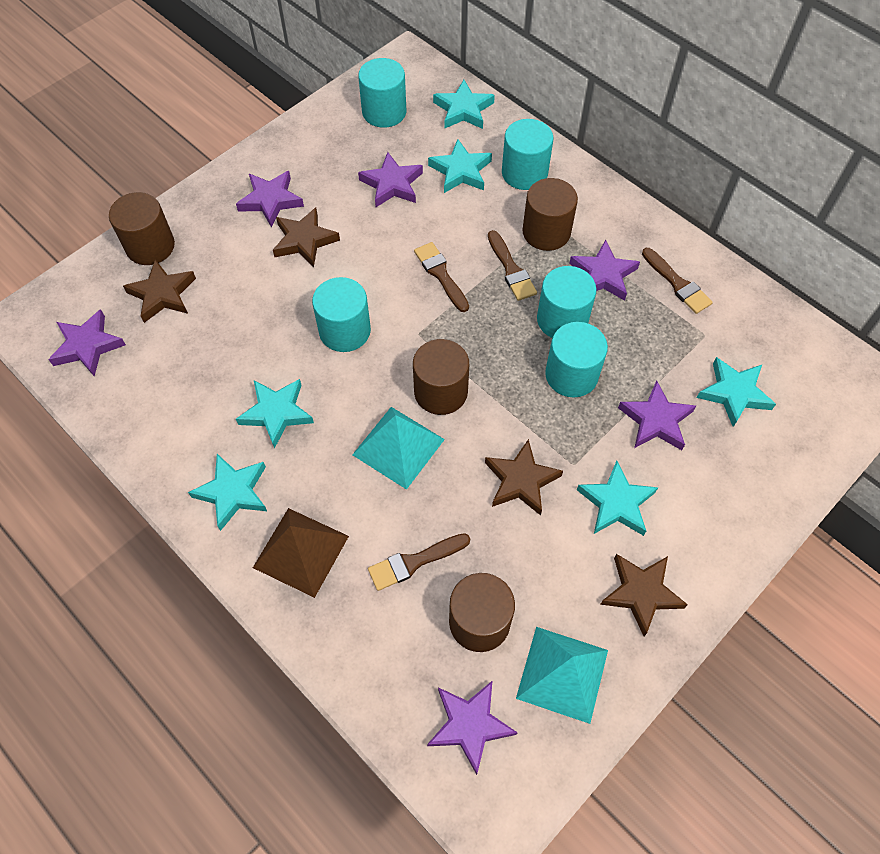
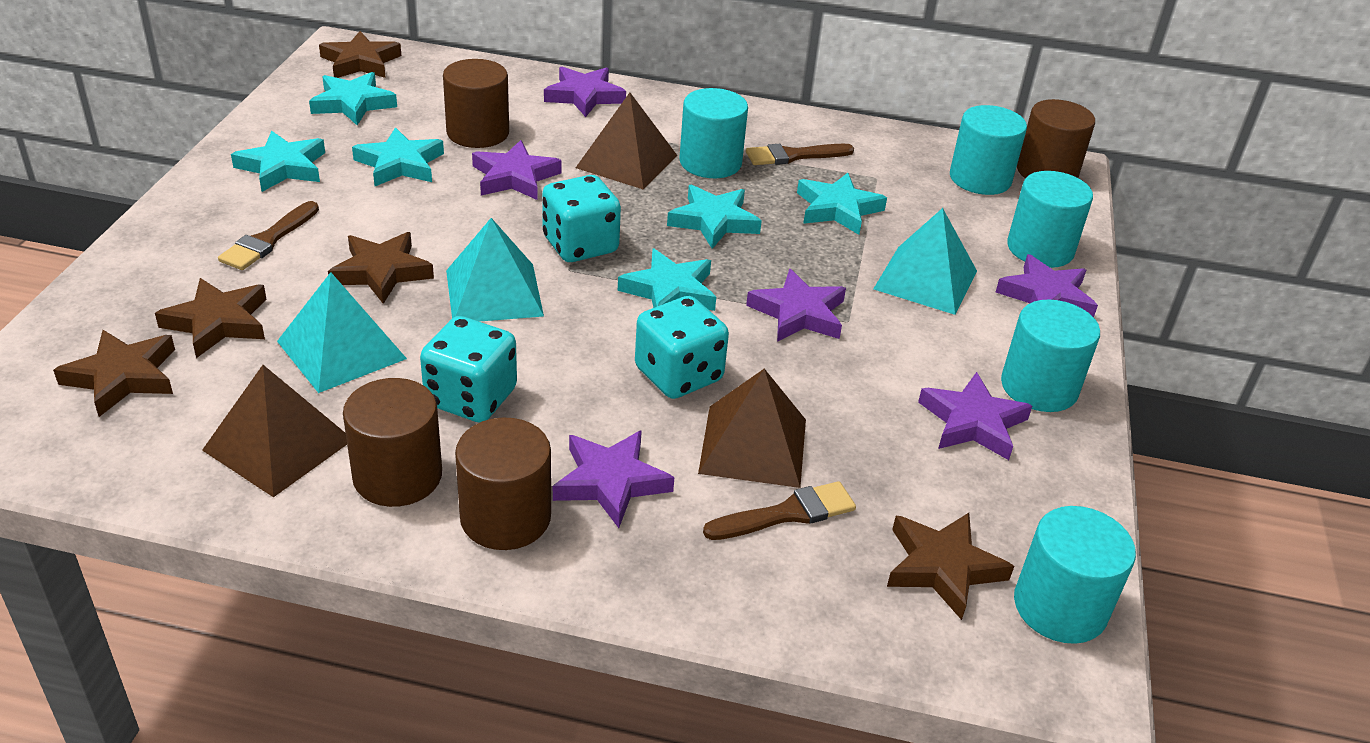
brown brush: 4 -> 3
brown pyramid: 1 -> 3
brown star: 4 -> 5
turquoise dice: 0 -> 3
turquoise pyramid: 2 -> 3

